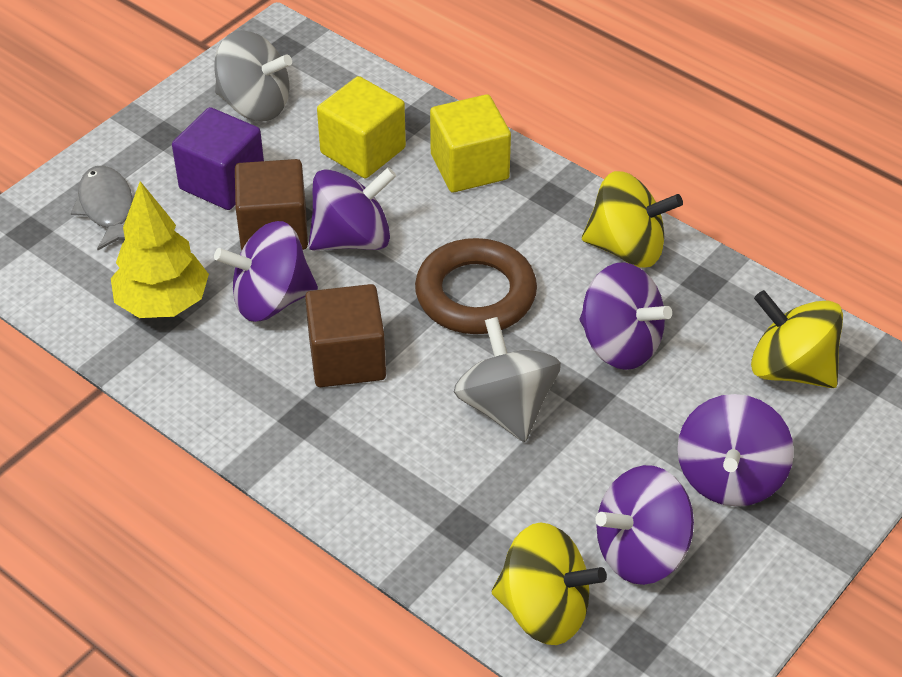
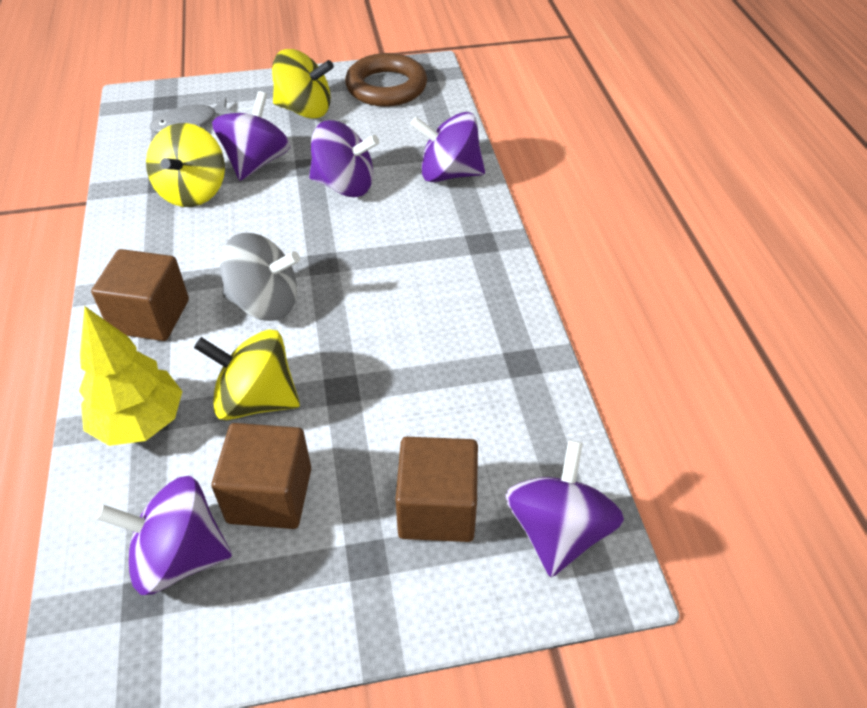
brown cube: 2 -> 3
grey spinning top: 2 -> 1
purple cube: 1 -> 0
yellow cube: 2 -> 0

